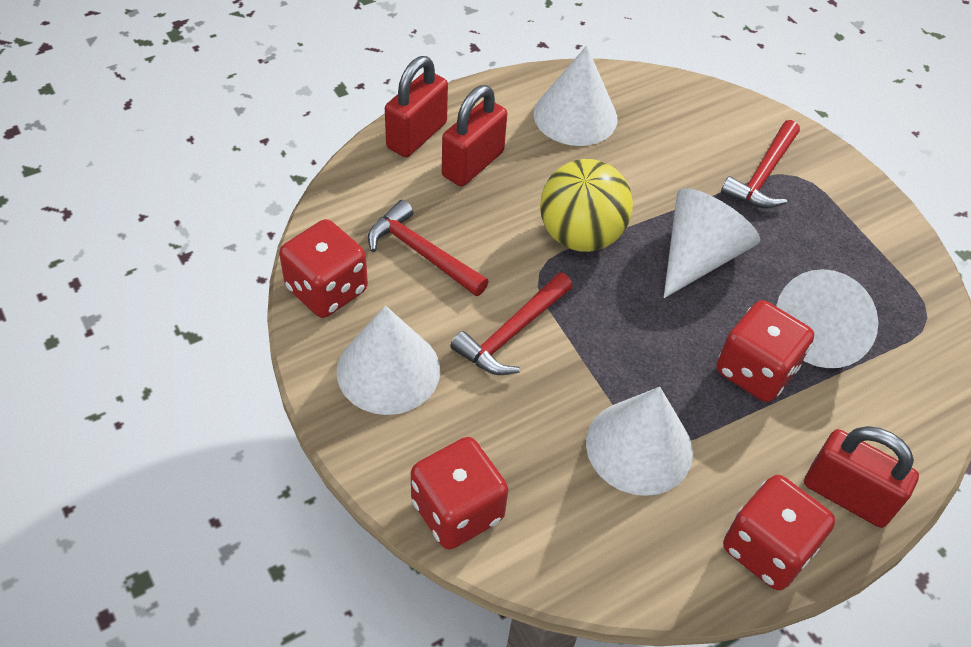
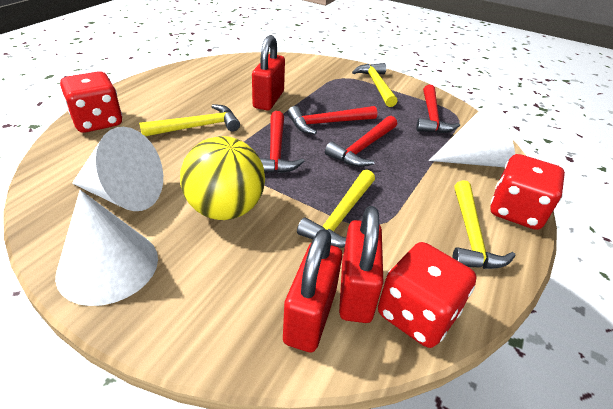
red dice: 4 -> 3
red hammer: 3 -> 4
white cone: 5 -> 3
yellow hammer: 0 -> 4

